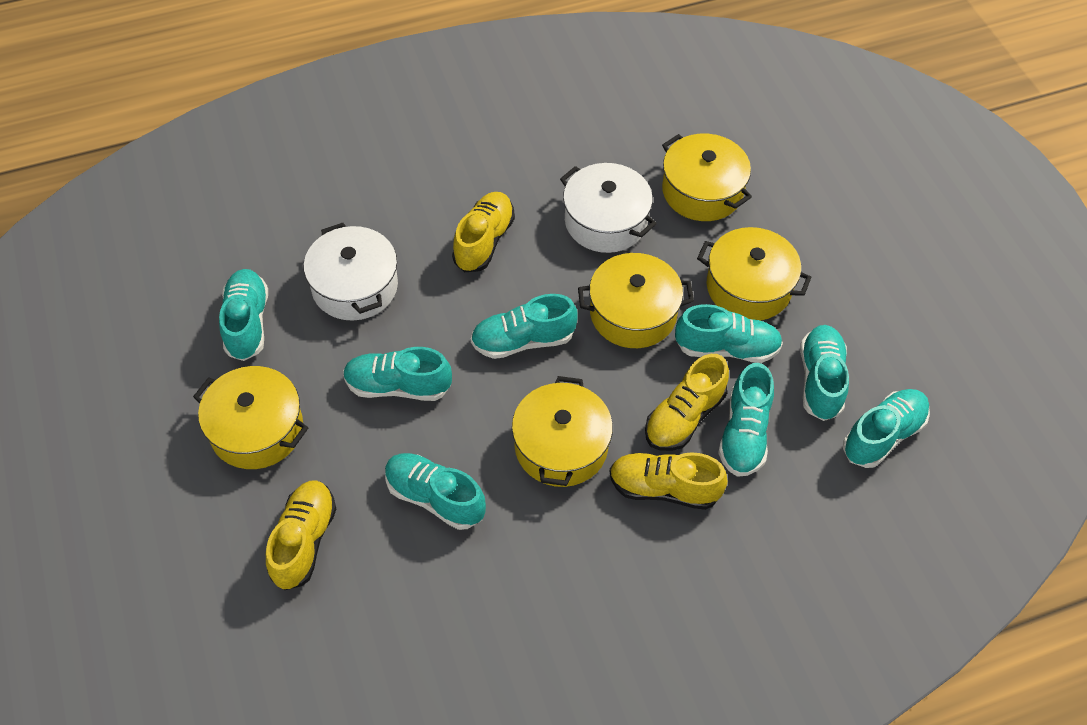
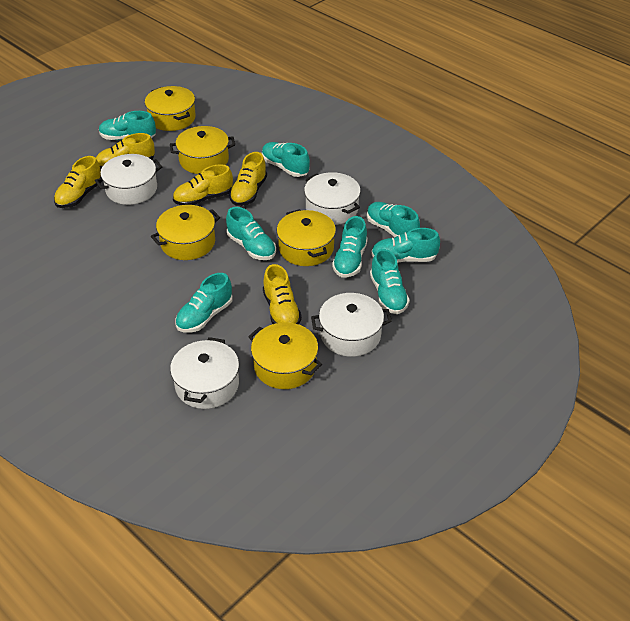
white pot: 2 -> 4
yellow shoe: 4 -> 5

